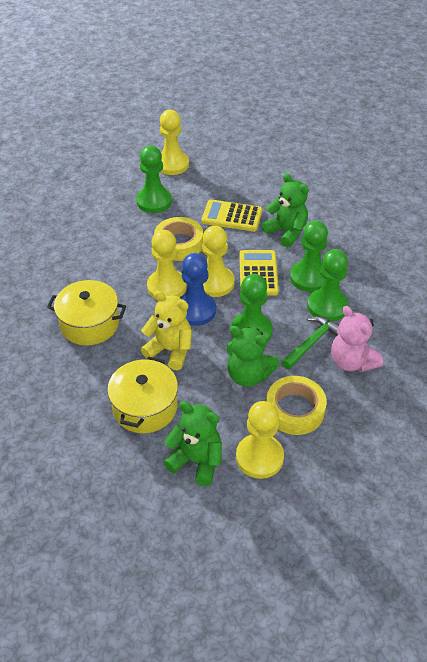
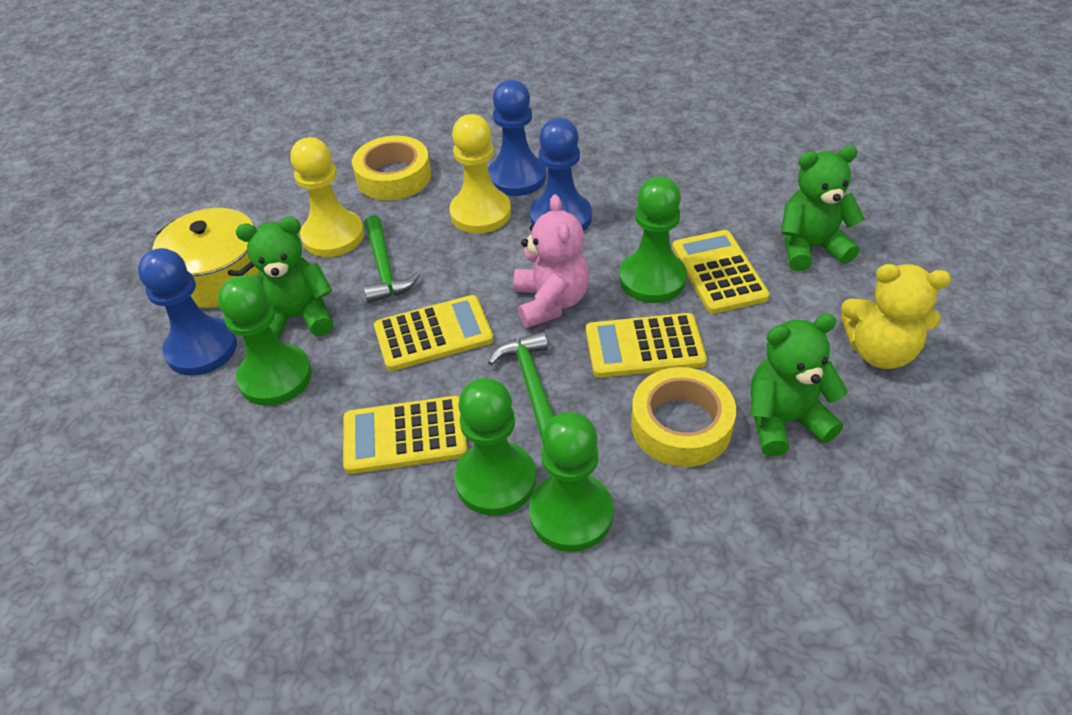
blue pawn: 1 -> 3
green hammer: 1 -> 2
yellow calculator: 2 -> 4
yellow pawn: 4 -> 2
yellow pot: 2 -> 1

